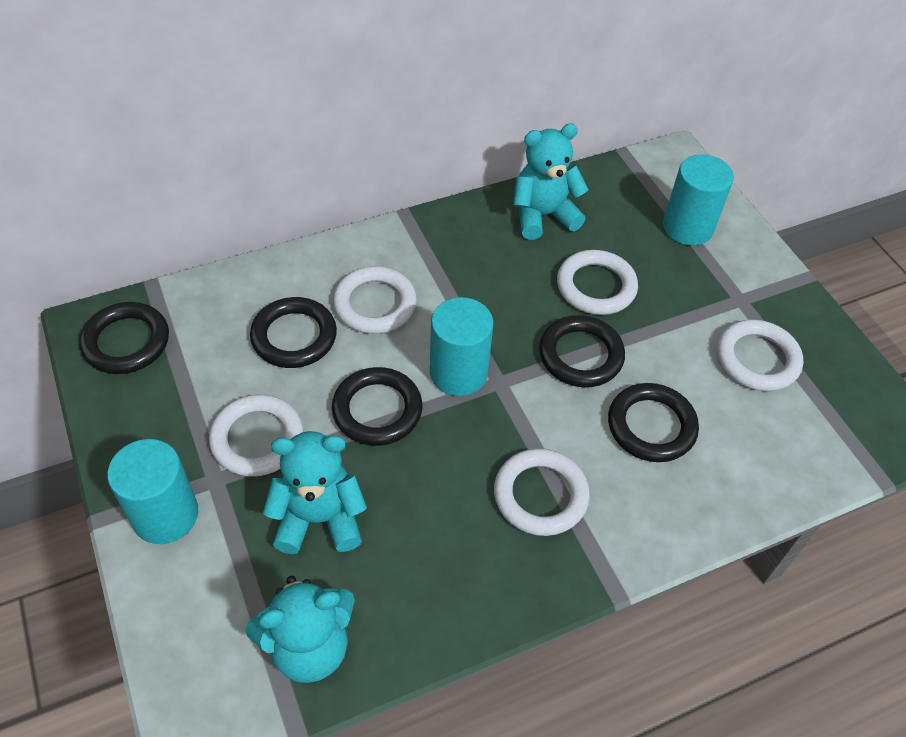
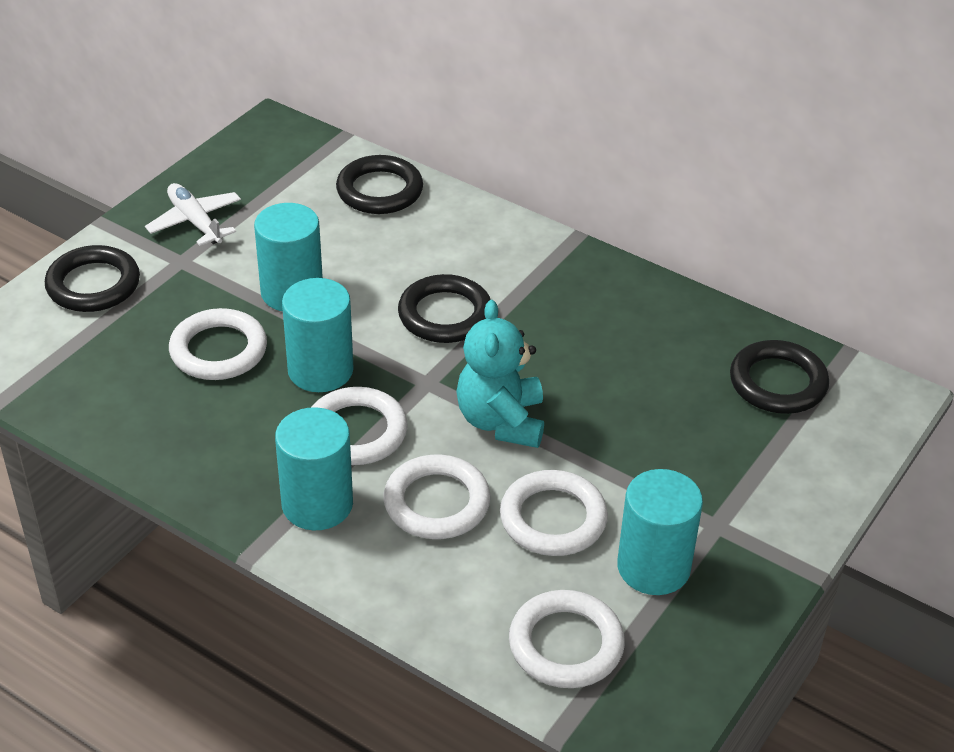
black ring: 5 -> 4
turquoise cylinder: 3 -> 4
turquoise teddy bear: 3 -> 1
white plane: 0 -> 1

